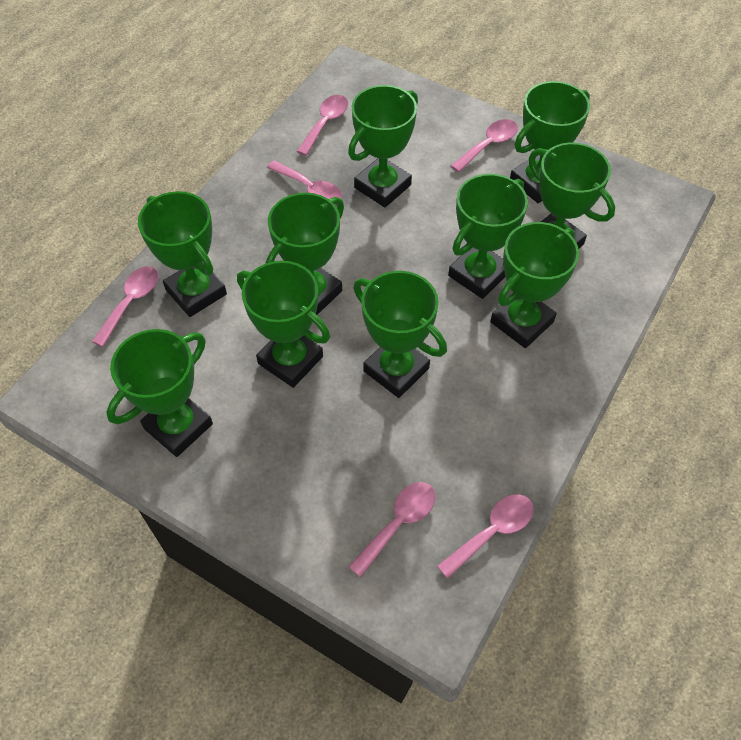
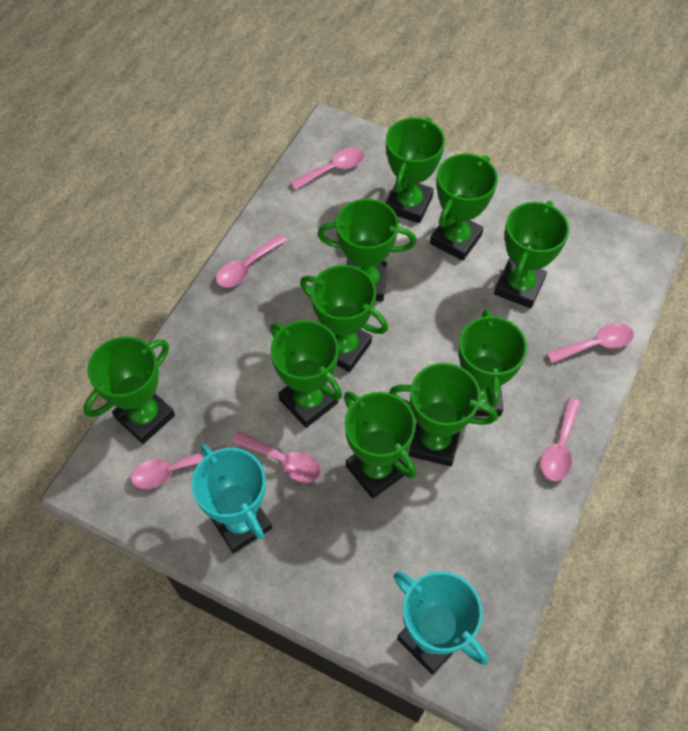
turquoise trophy: 0 -> 2

